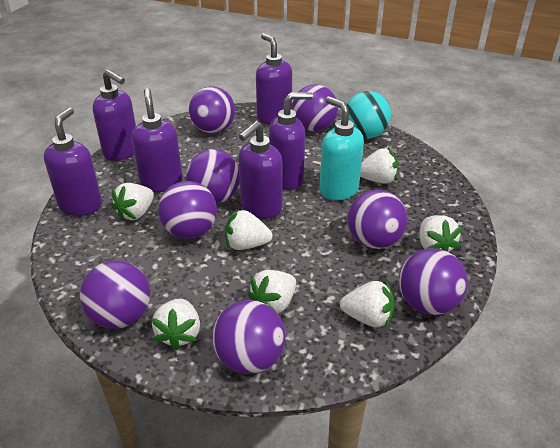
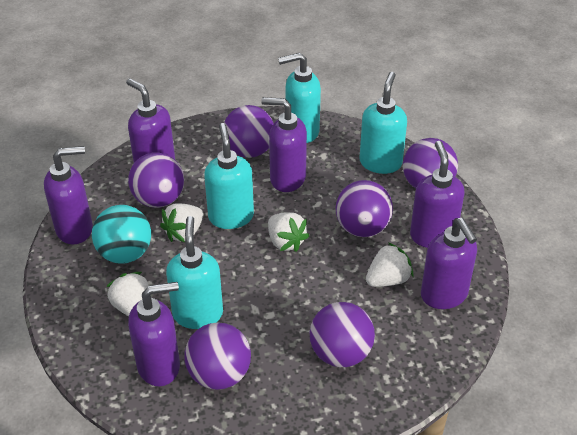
purple ball: 8 -> 6
turquoise soap dispenser: 1 -> 4
white strawberry: 7 -> 4

